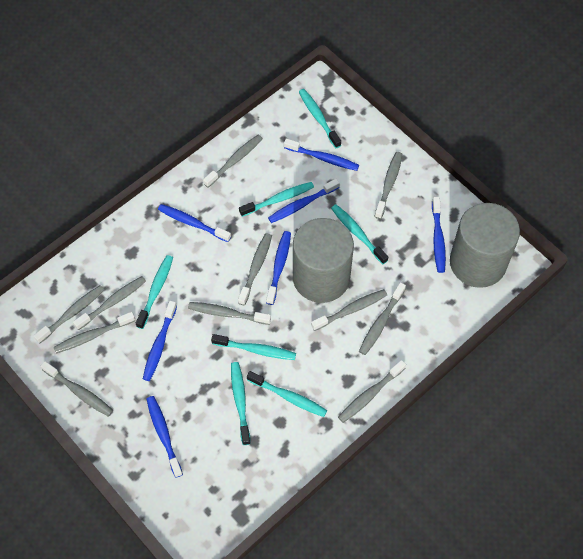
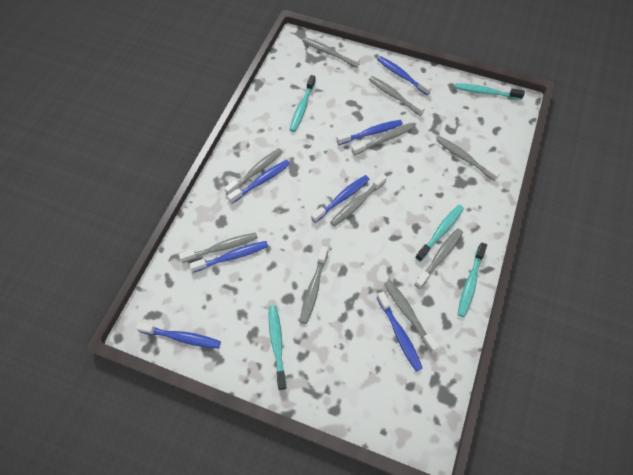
grey cylinder: 2 -> 0
grey toothbrush: 11 -> 10
turquoise toothbrush: 7 -> 5

